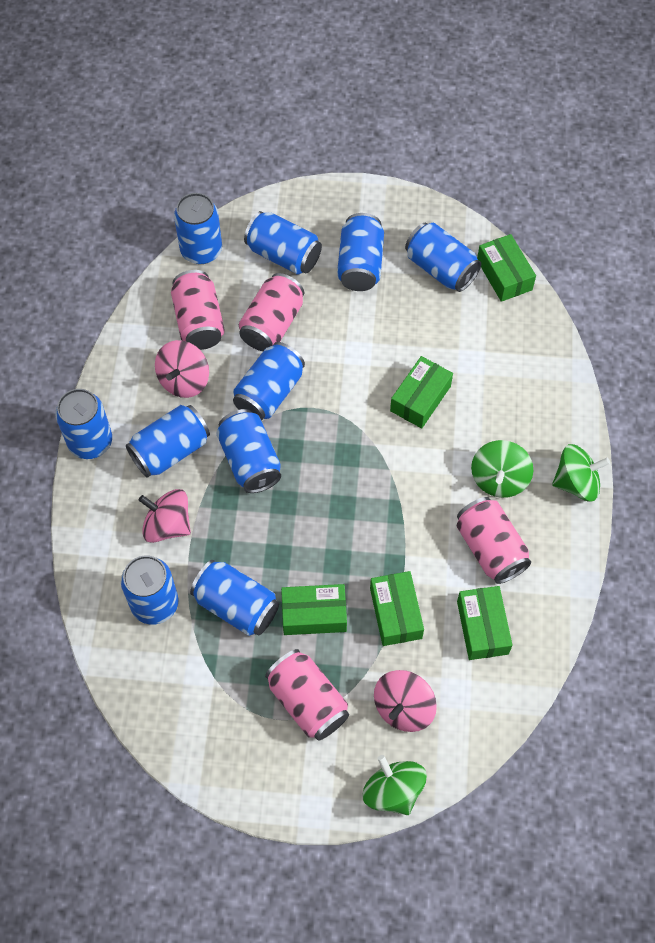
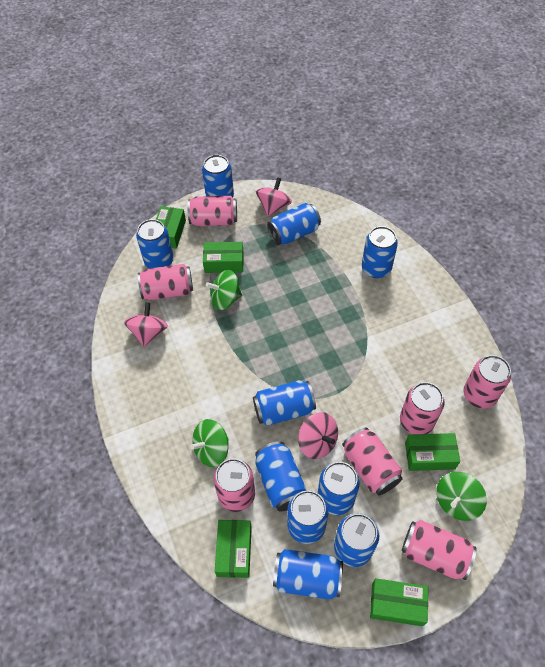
pink can: 4 -> 7

